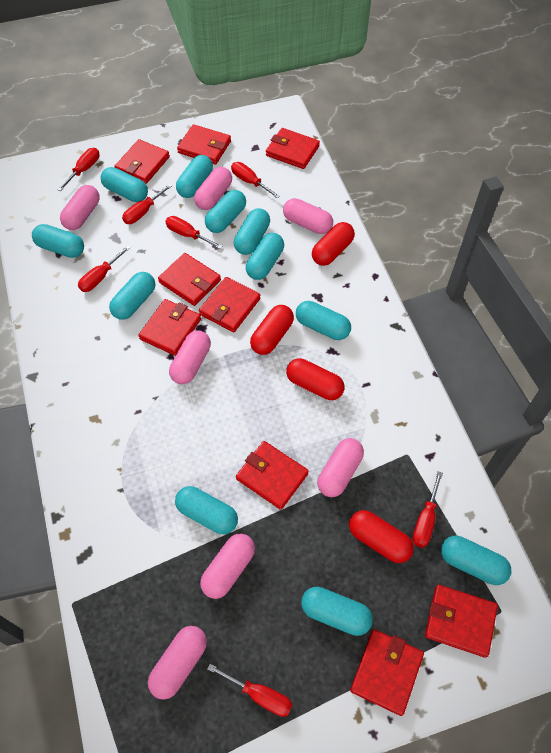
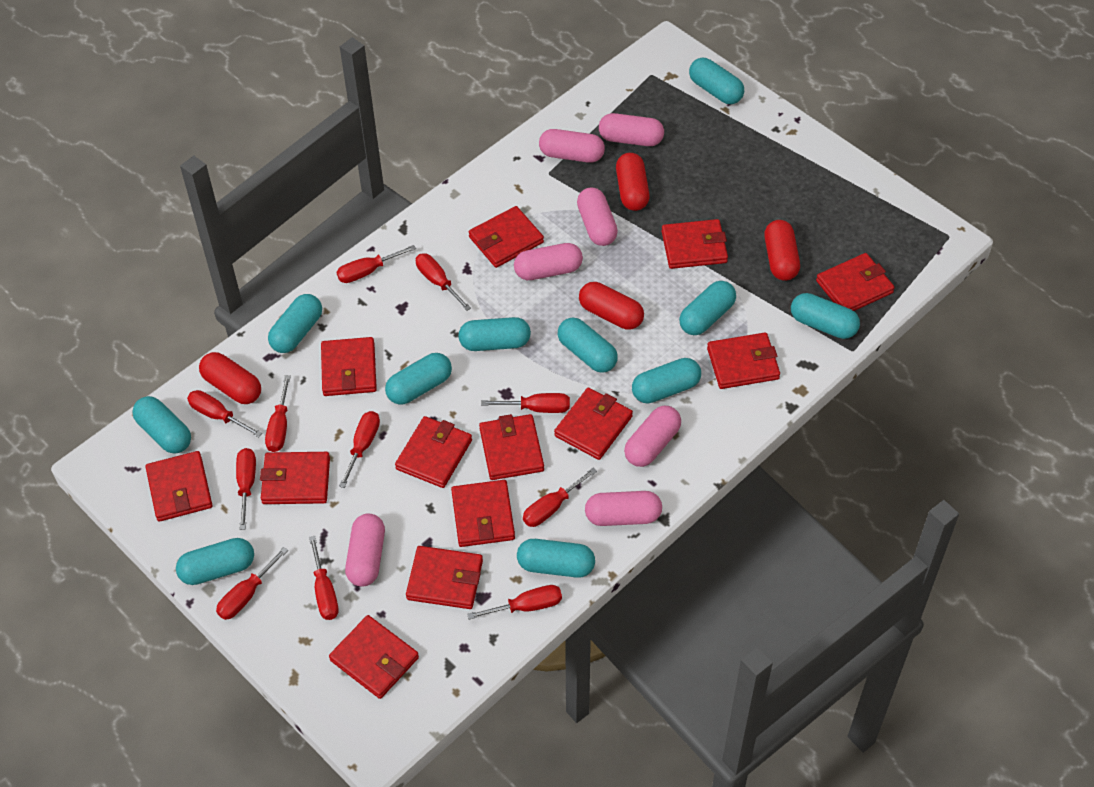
red screwdriver: 7 -> 11
red wallet: 9 -> 13

